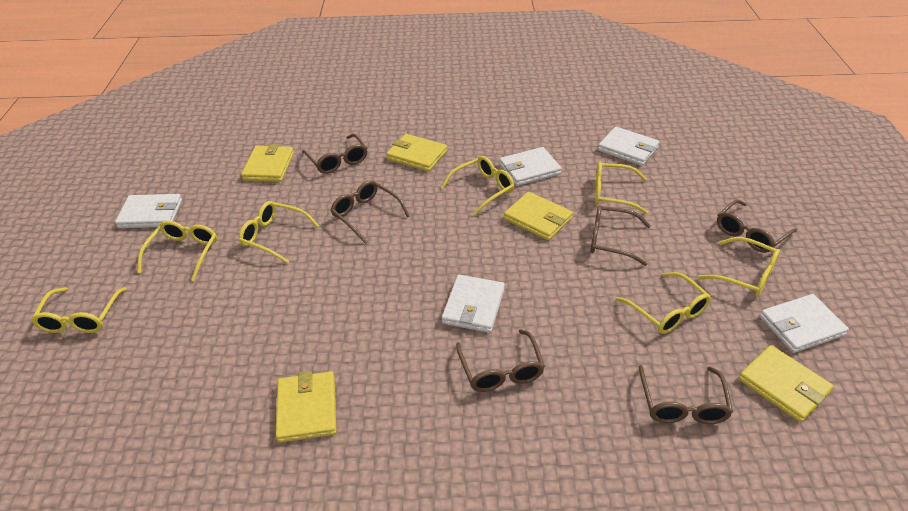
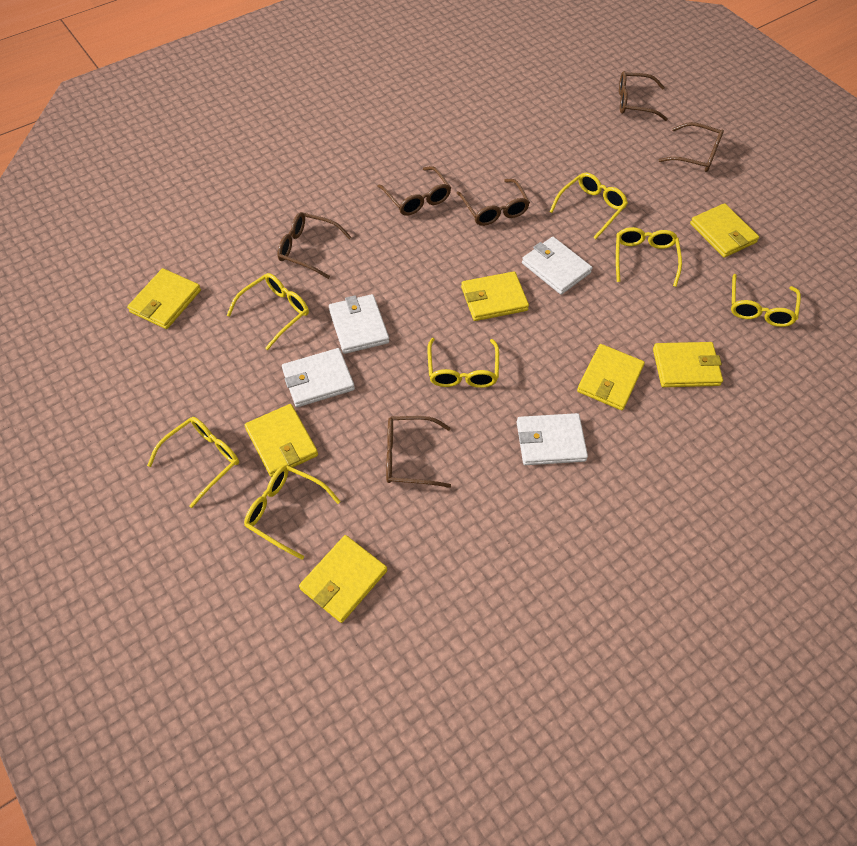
white wallet: 5 -> 4
yellow wallet: 5 -> 7

